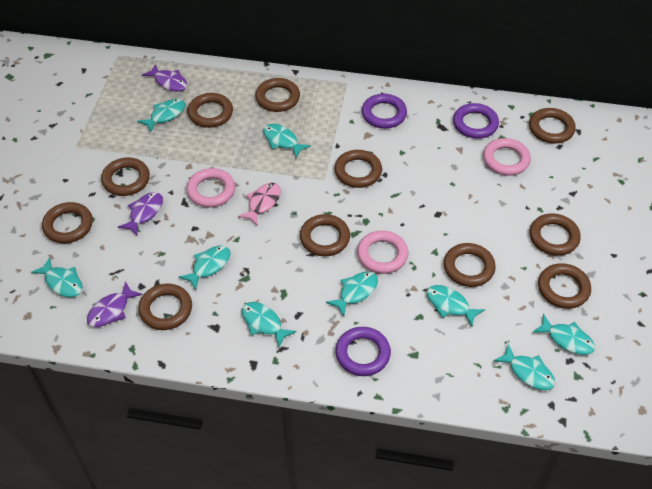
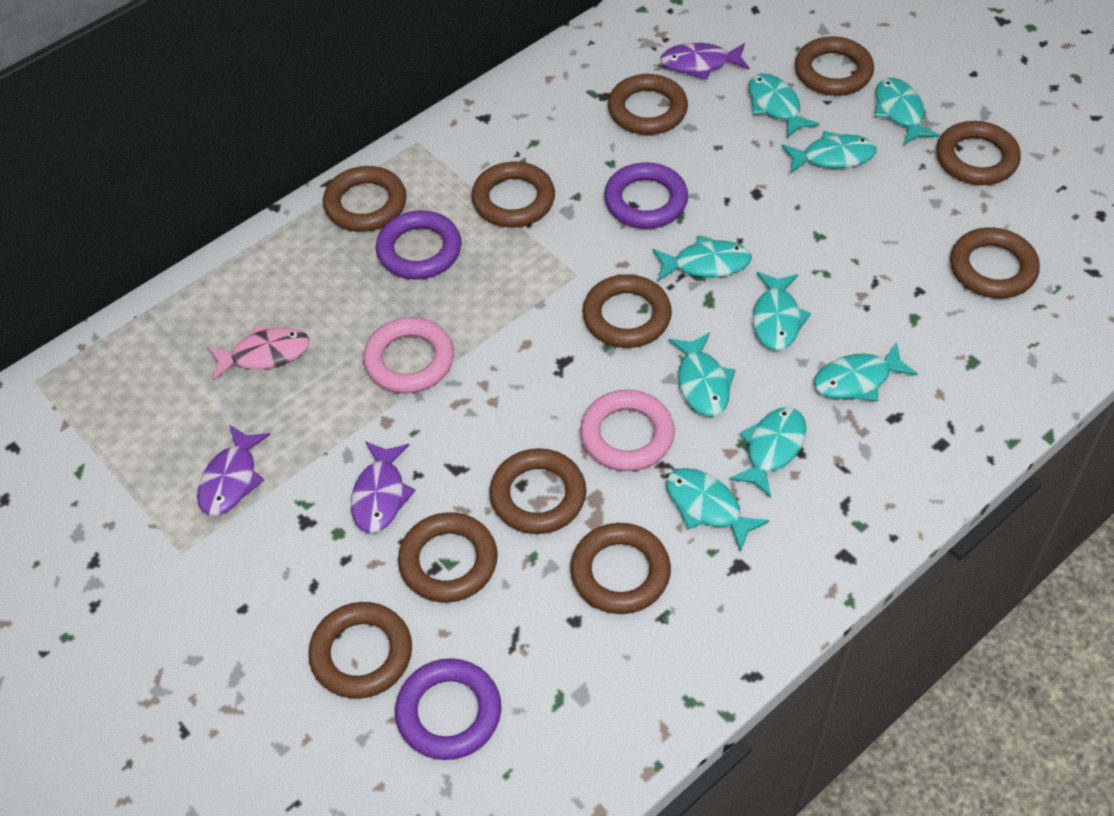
pink ring: 3 -> 2

